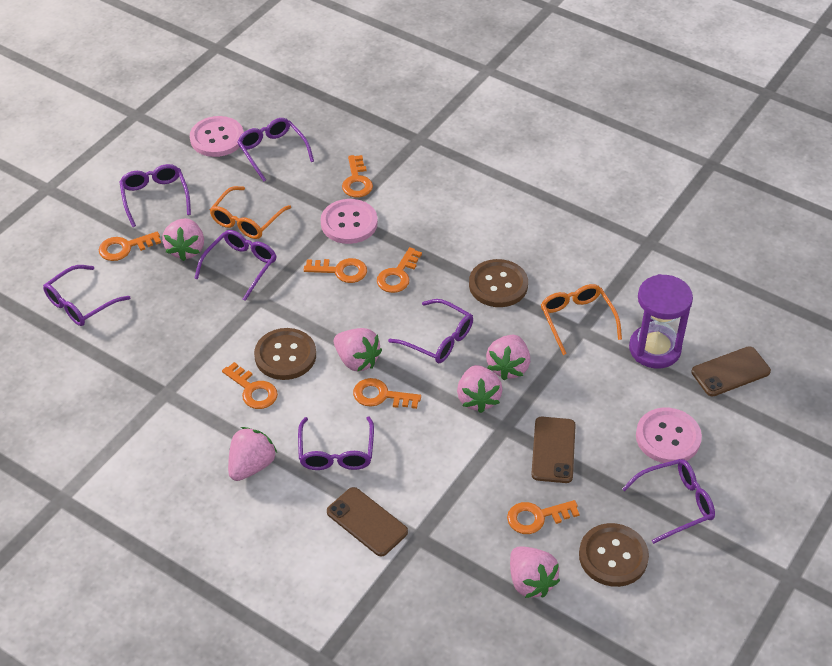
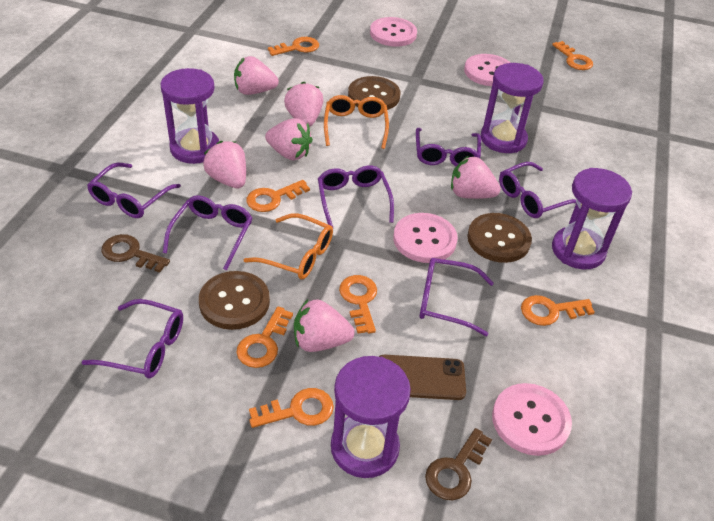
brown key: 0 -> 2
brown phone: 3 -> 1
pink button: 3 -> 4
purple hourglass: 1 -> 4

